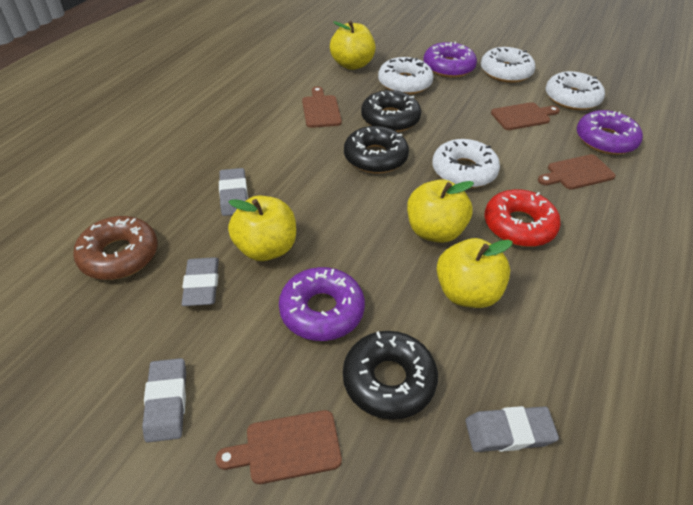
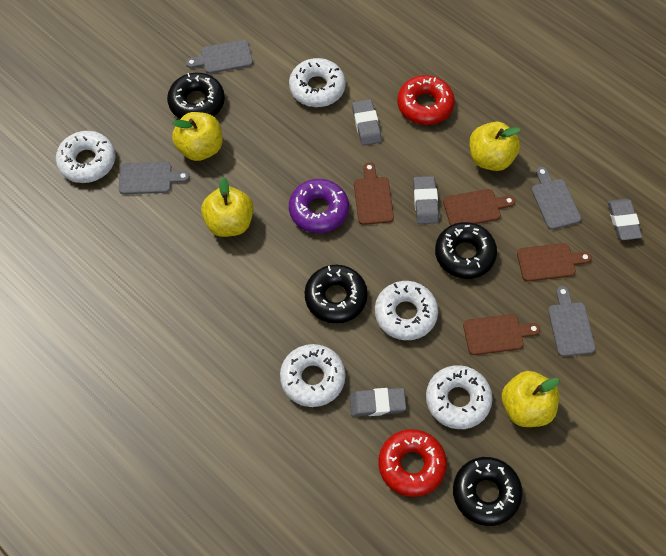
black donut: 3 -> 4
brown donut: 1 -> 0
grey cutting board: 0 -> 4
purple donut: 3 -> 1
red donut: 1 -> 2
white donut: 4 -> 5

